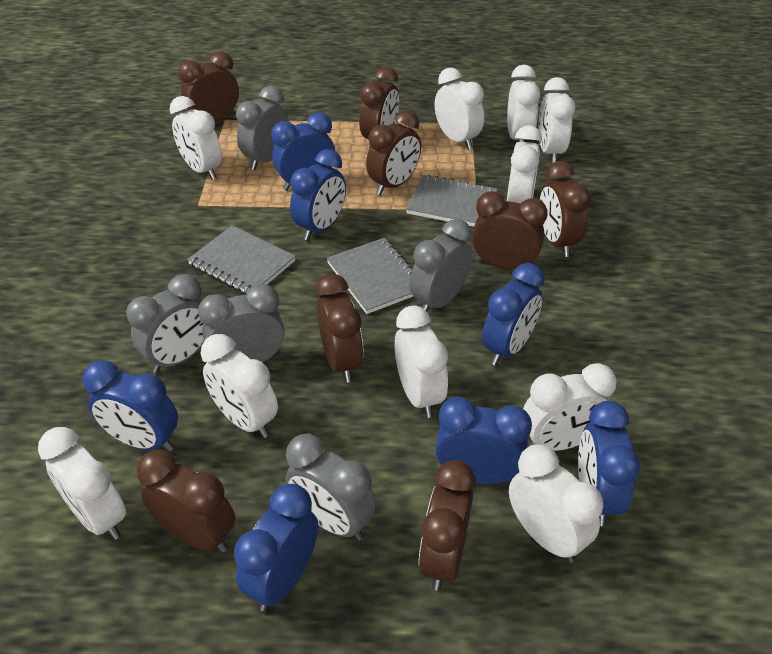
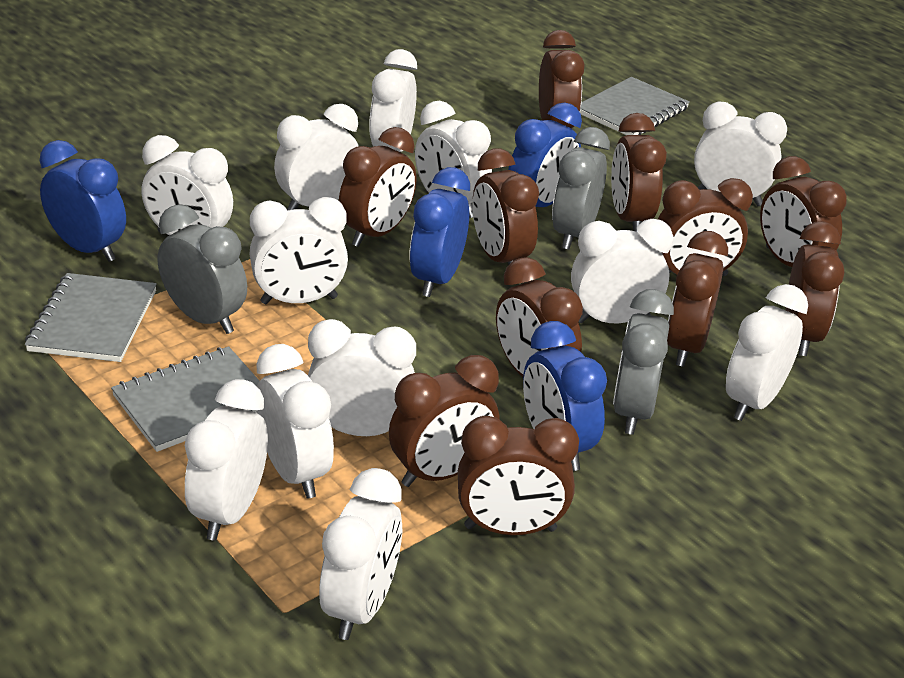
blue clock: 7 -> 4
brown clock: 8 -> 11
grey clock: 5 -> 3
white clock: 10 -> 12

